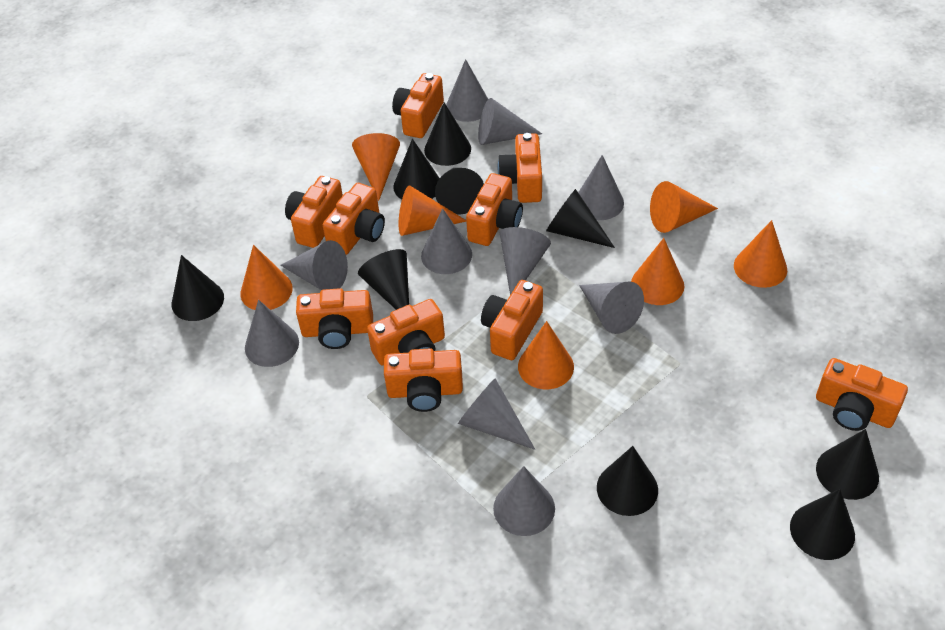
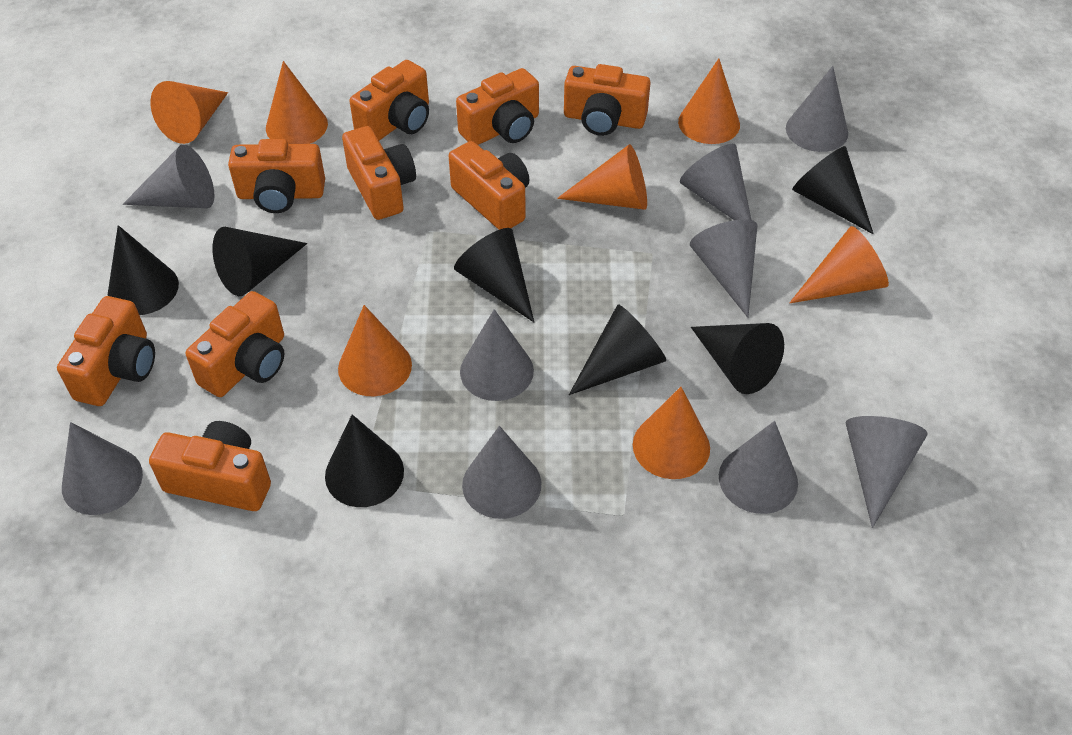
black cone: 9 -> 7
grey cone: 10 -> 9
orange camera: 10 -> 9

